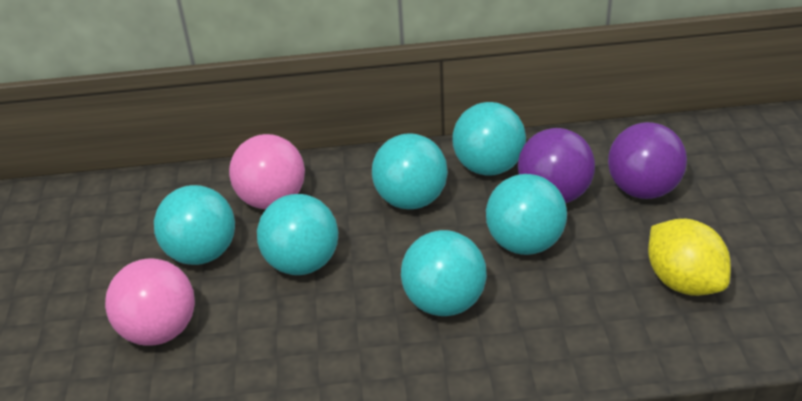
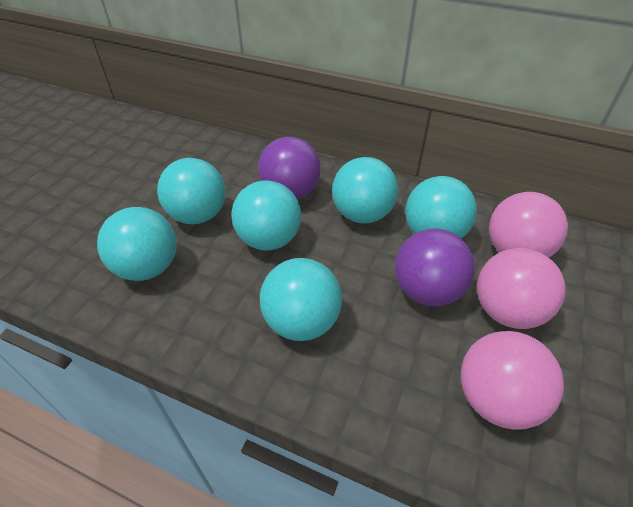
pink ball: 2 -> 3
yellow lemon: 1 -> 0

